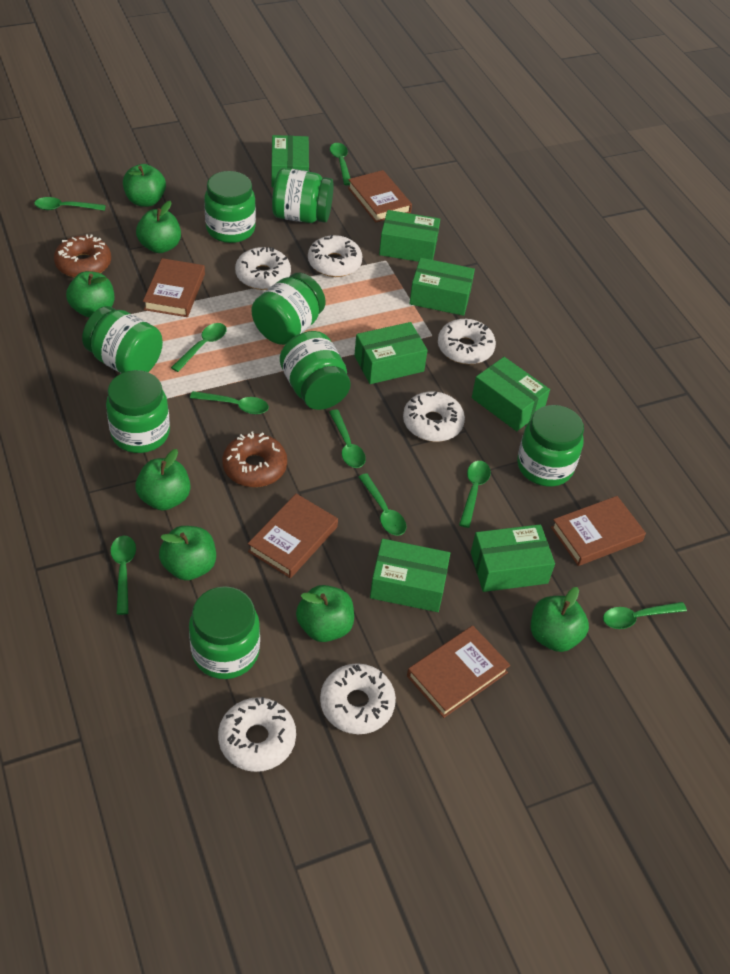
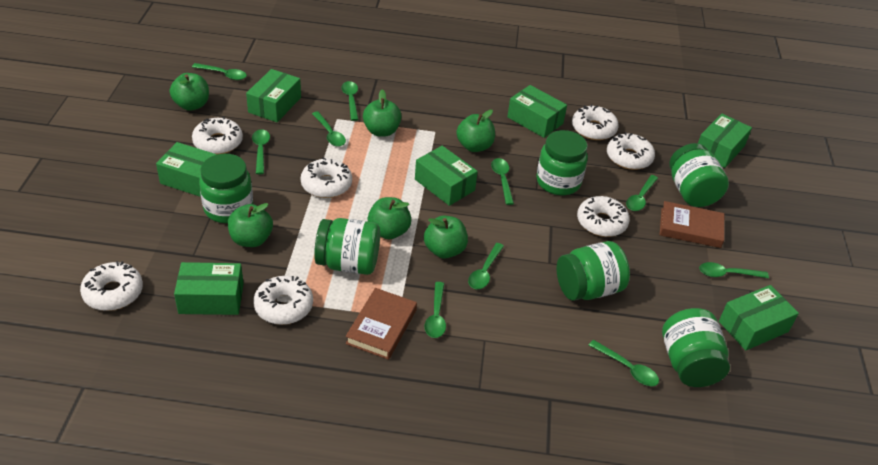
brown book: 5 -> 2
brown donut: 2 -> 0
green apple: 7 -> 6
green jar: 8 -> 6
green spoon: 9 -> 10
white donut: 6 -> 7

